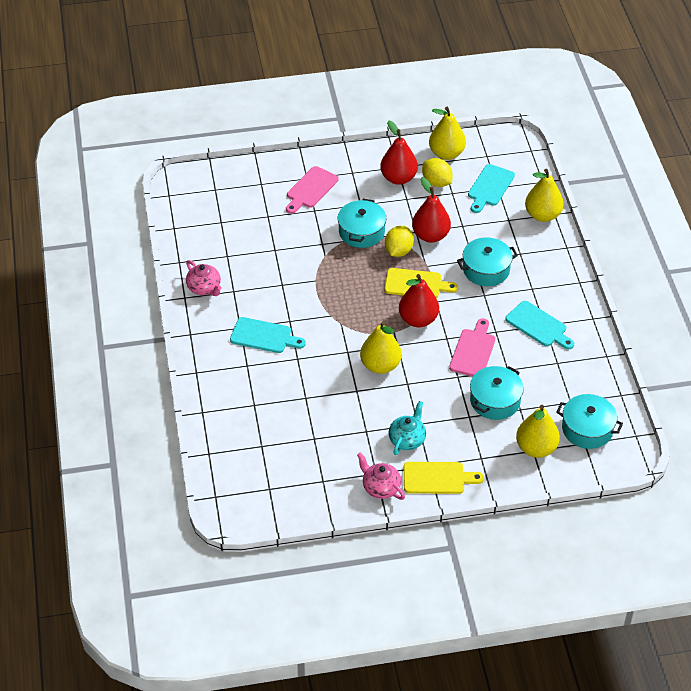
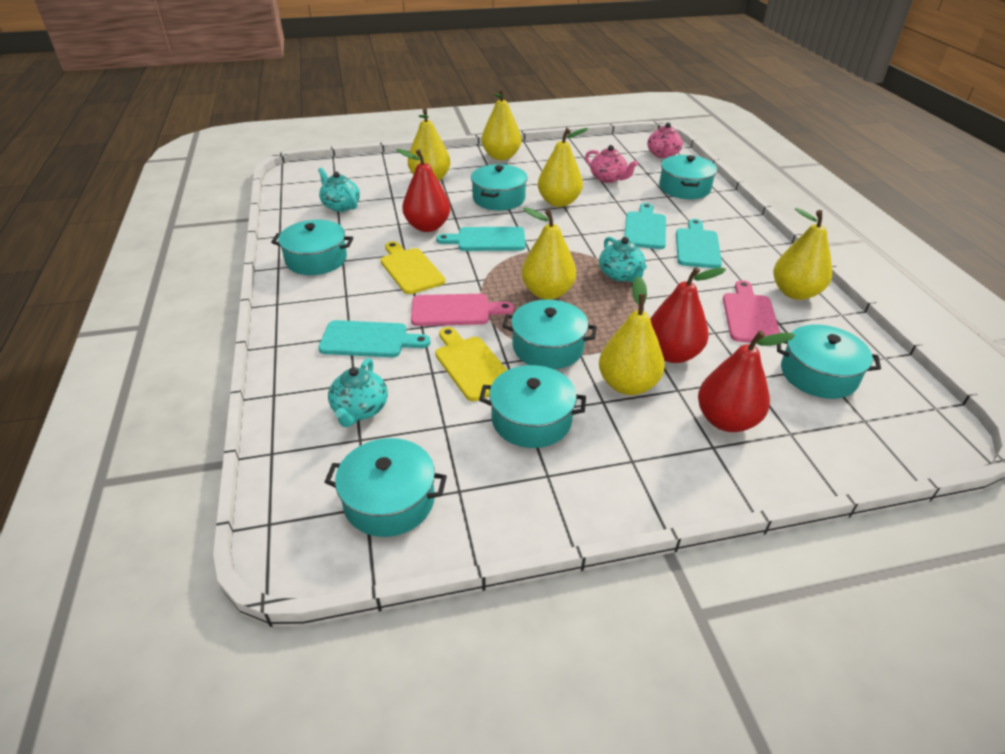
turquoise cutting board: 3 -> 4
turquoise pot: 4 -> 7
turquoise teapot: 1 -> 3
yellow lemon: 2 -> 0
yellow pear: 4 -> 6

